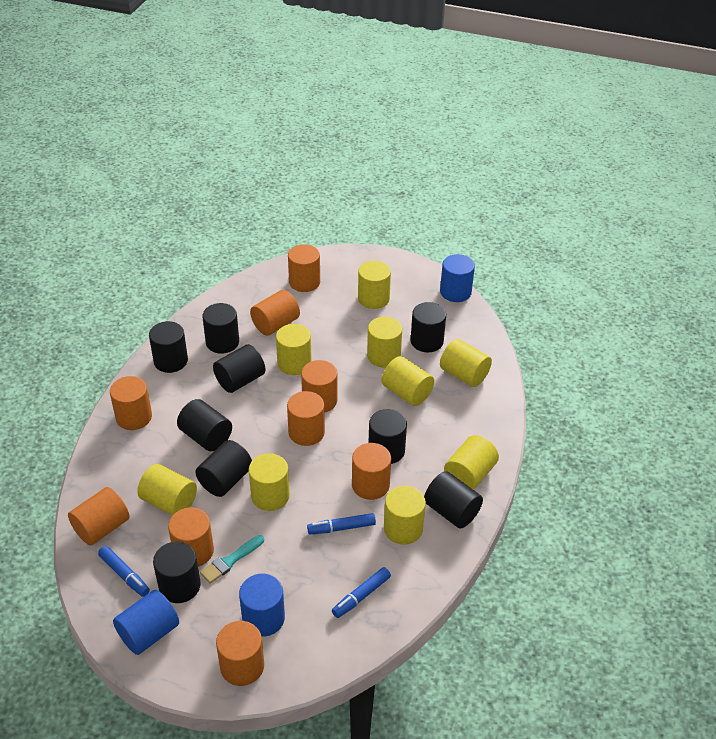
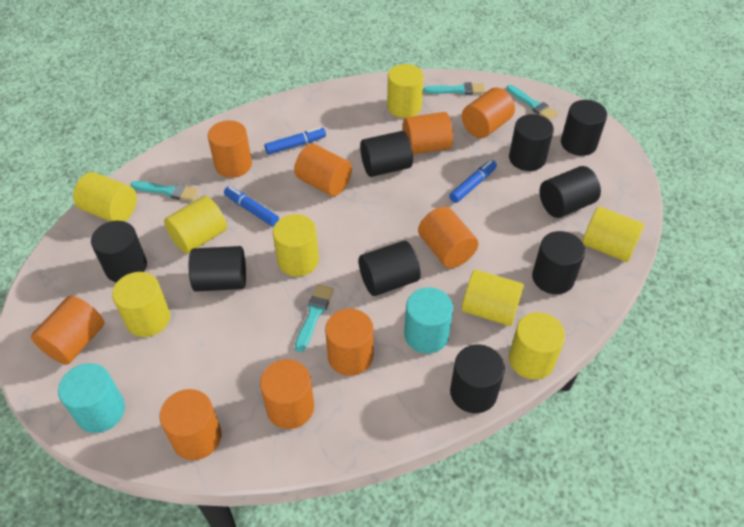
blue cylinder: 3 -> 0
turquoise brush: 1 -> 4
turquoise cylinder: 0 -> 2
yellow cylinder: 9 -> 8

